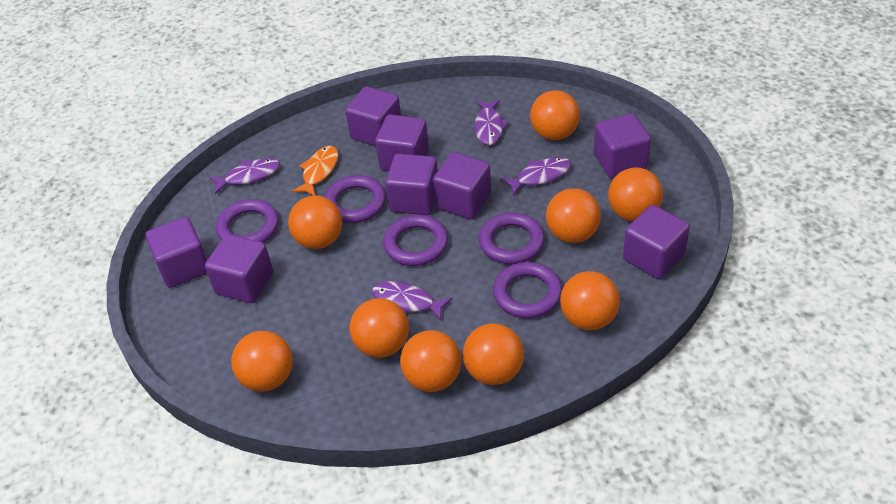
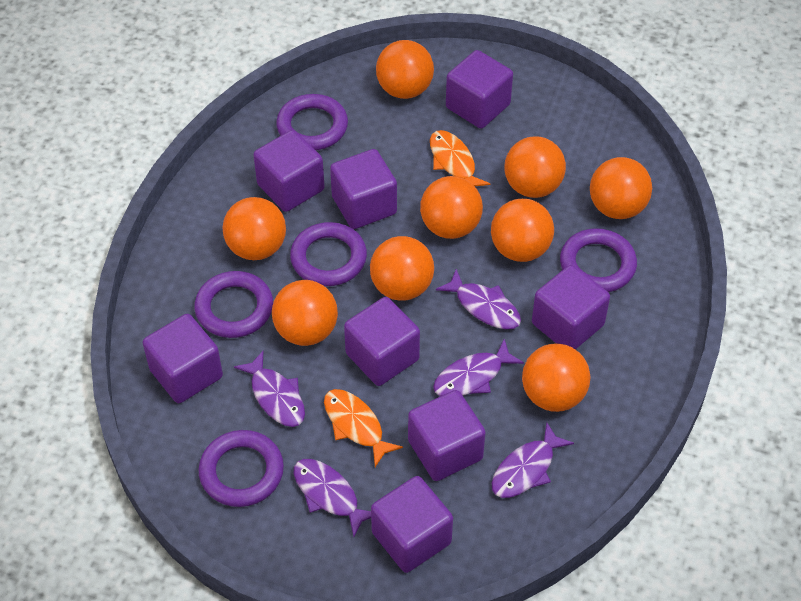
orange fish: 1 -> 2
purple fish: 4 -> 5

